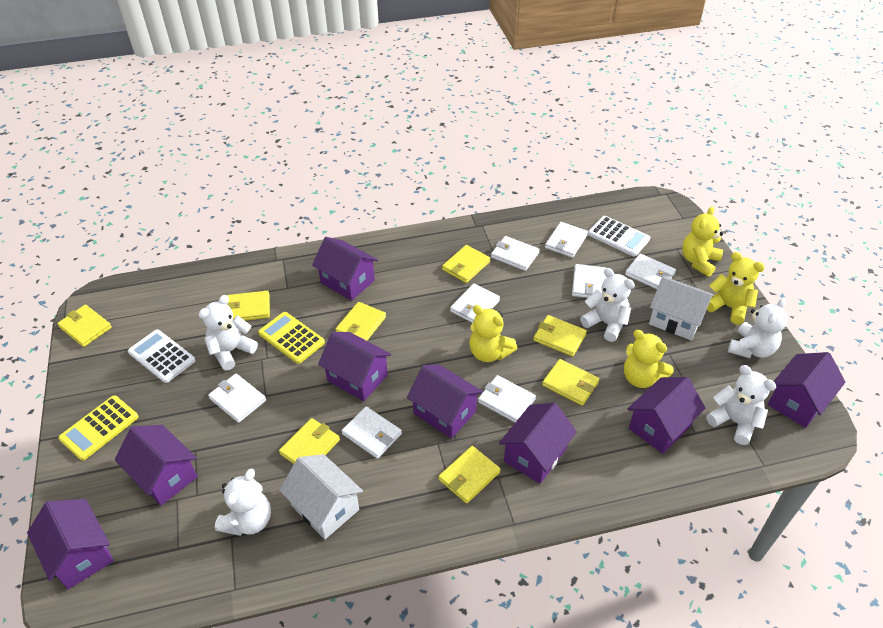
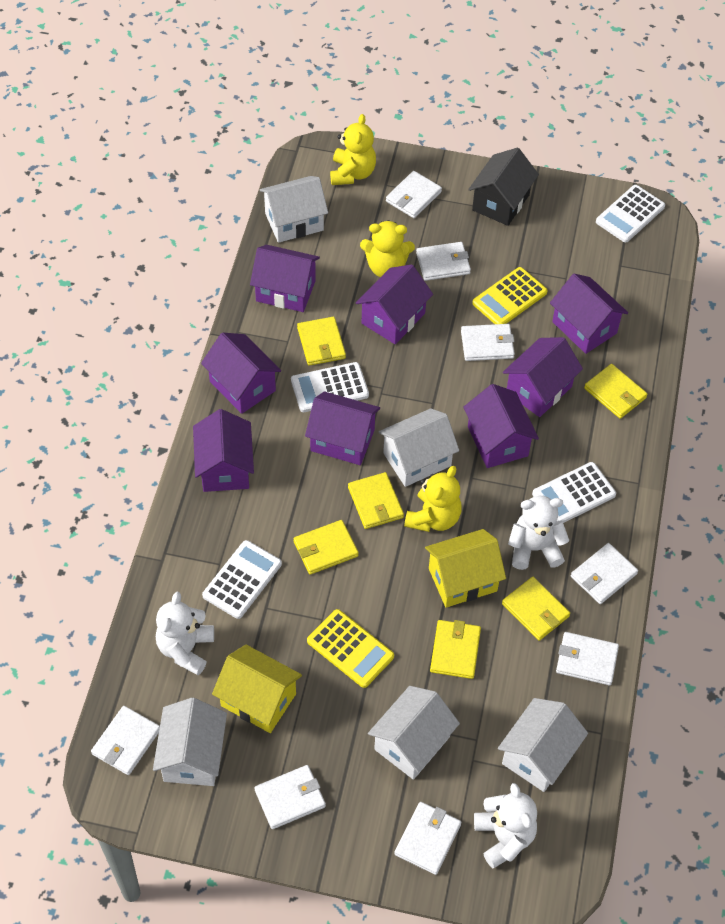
black house: 0 -> 1
white calculator: 2 -> 4
white house: 2 -> 5
white teddy bear: 5 -> 3
yellow house: 0 -> 2
yellow teddy bear: 4 -> 3
yellow wallet: 8 -> 6

